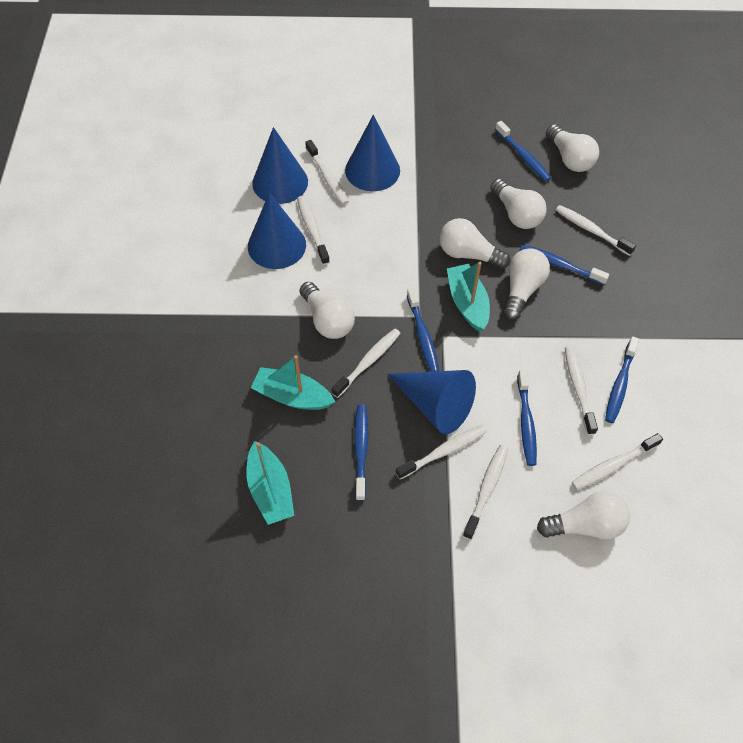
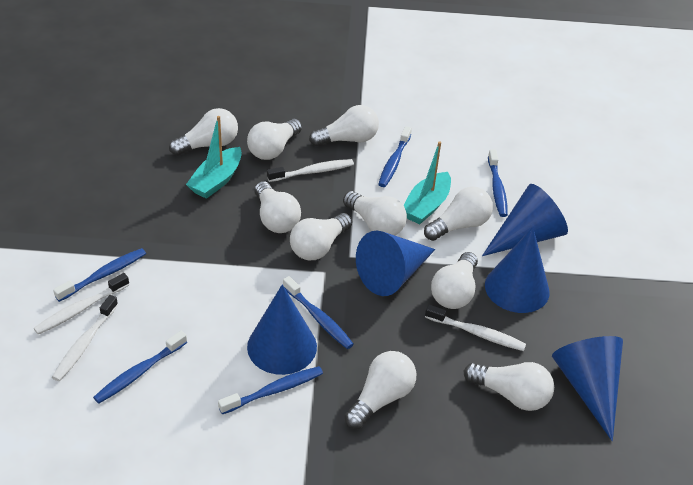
blue cone: 4 -> 5
turquoise boat: 3 -> 2
white light bulb: 6 -> 10
white toothbrush: 8 -> 4

